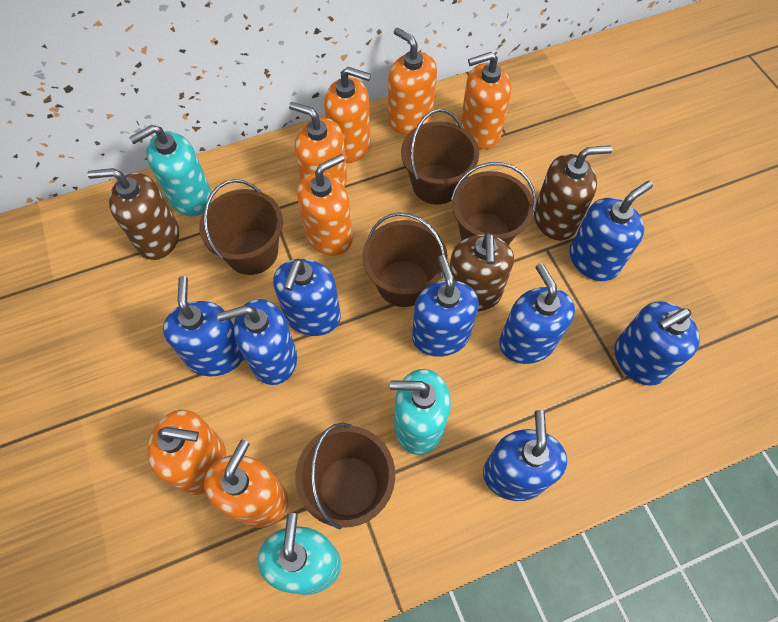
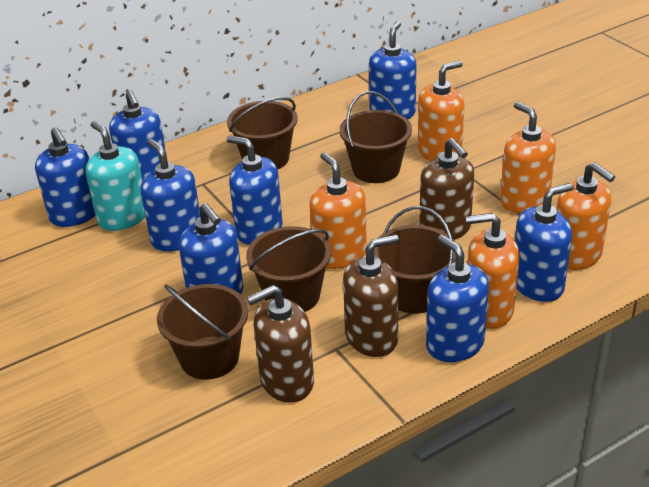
orange soap dispenser: 7 -> 5
turquoise soap dispenser: 3 -> 1

